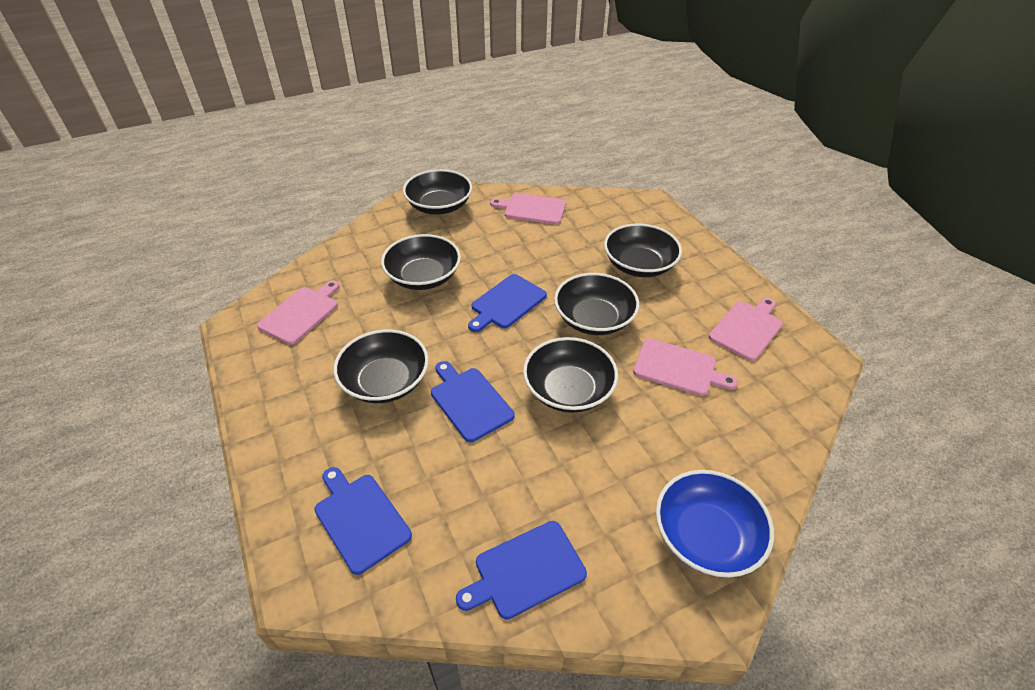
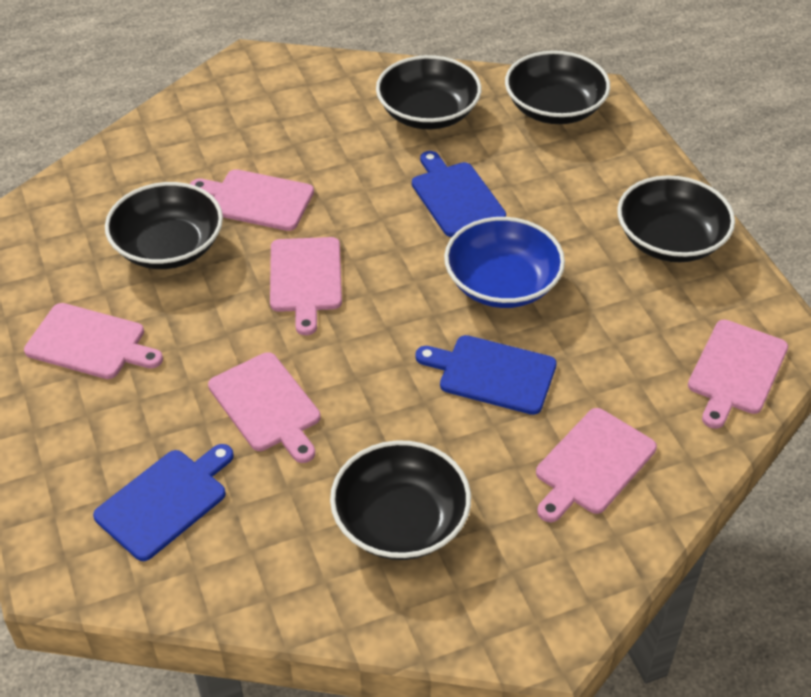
black bowl: 6 -> 5
blue cutting board: 4 -> 3
pink cutting board: 4 -> 6

